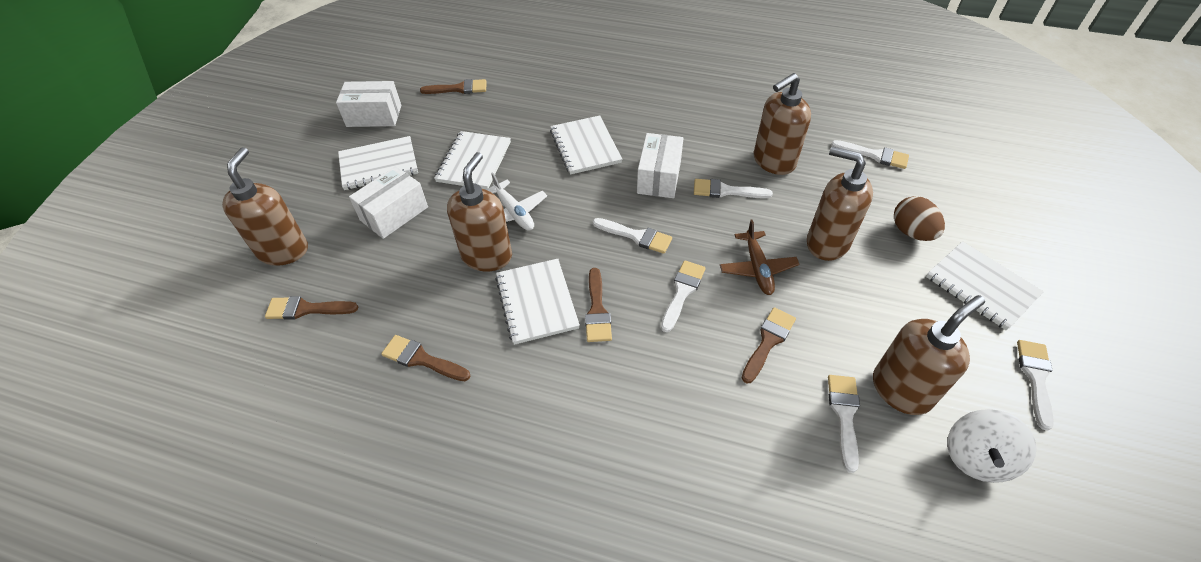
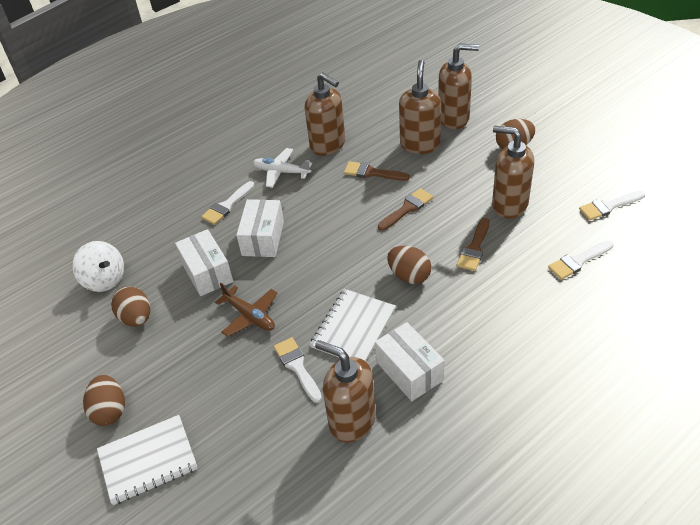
brown brush: 5 -> 3
brown egg: 1 -> 4
white brush: 6 -> 4
white notebook: 5 -> 2

